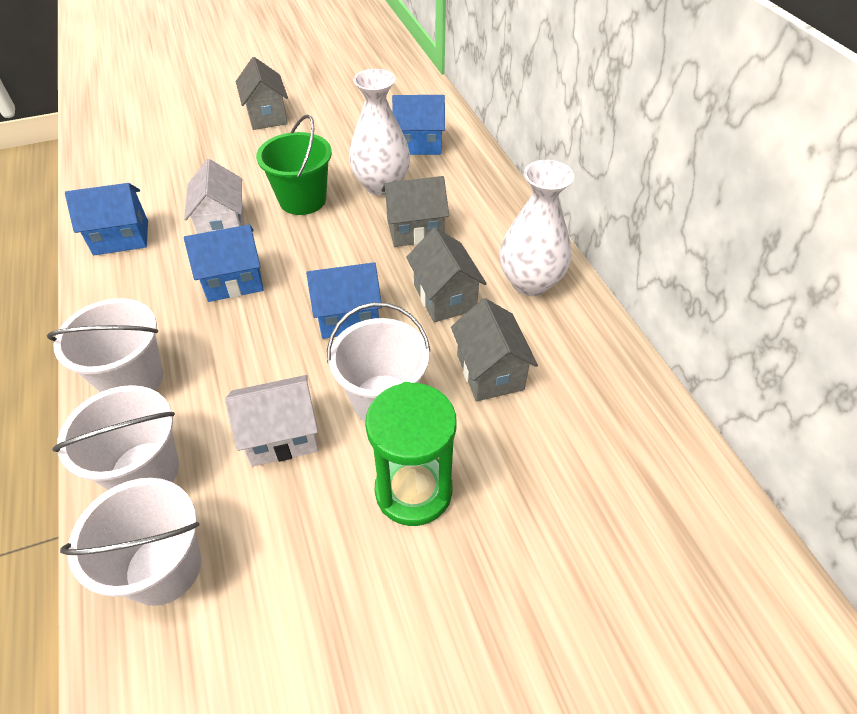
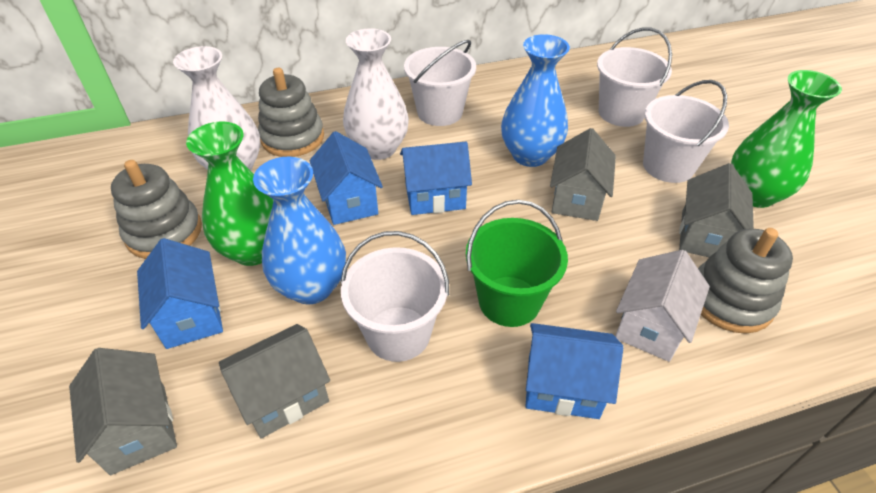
blue vase: 0 -> 2
green hourglass: 1 -> 0
green vase: 0 -> 2
grey stacking toy: 0 -> 3
white house: 2 -> 1

